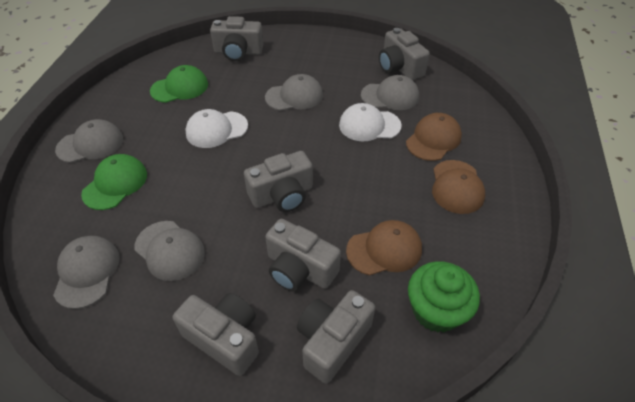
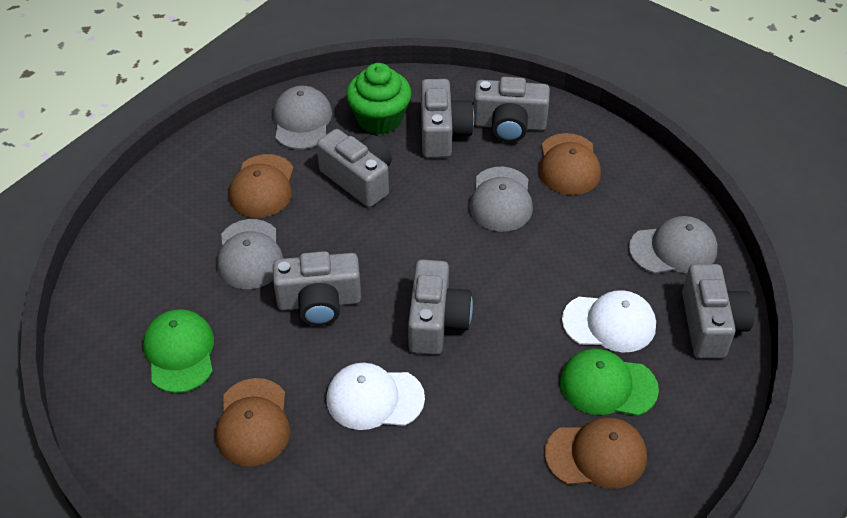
brown cap: 3 -> 4
grey cap: 5 -> 4

